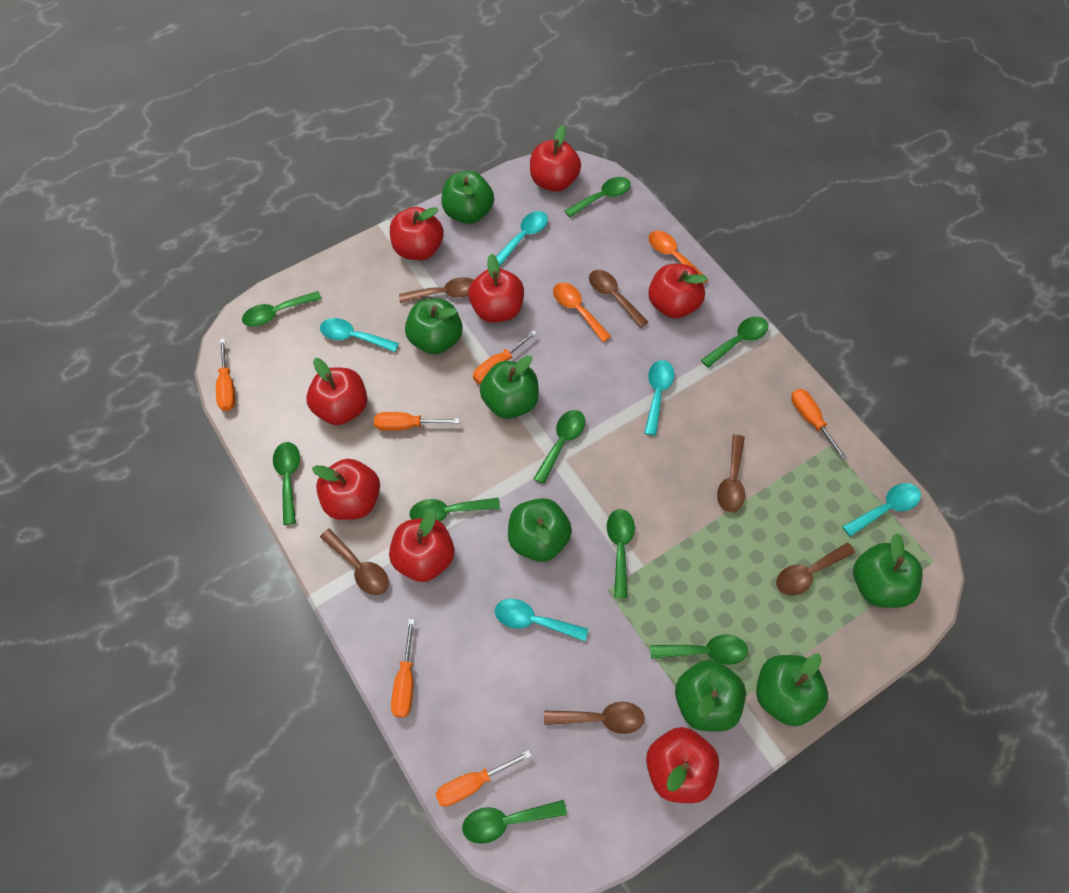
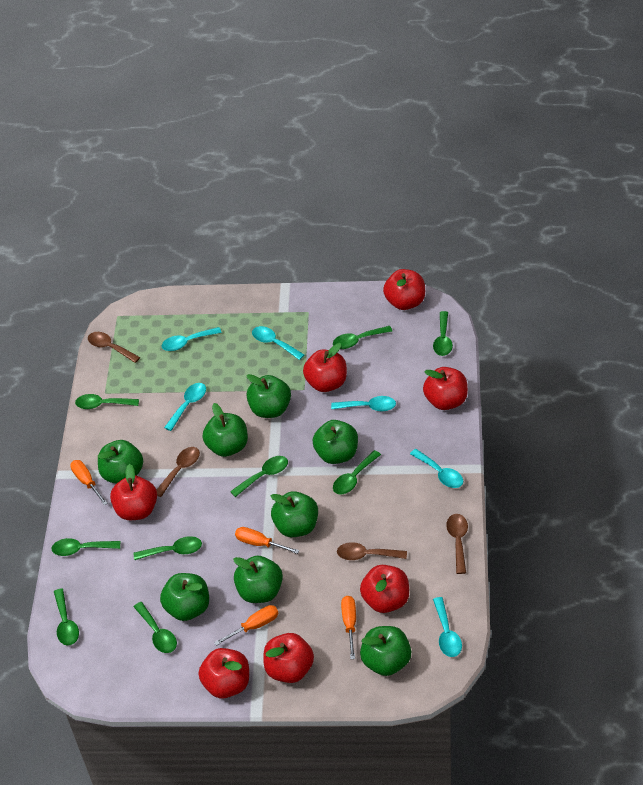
brown spoon: 6 -> 4
green apple: 7 -> 8
orange screwdriver: 6 -> 4
orange spoon: 2 -> 0
red apple: 8 -> 7
turquoise spoon: 5 -> 6

